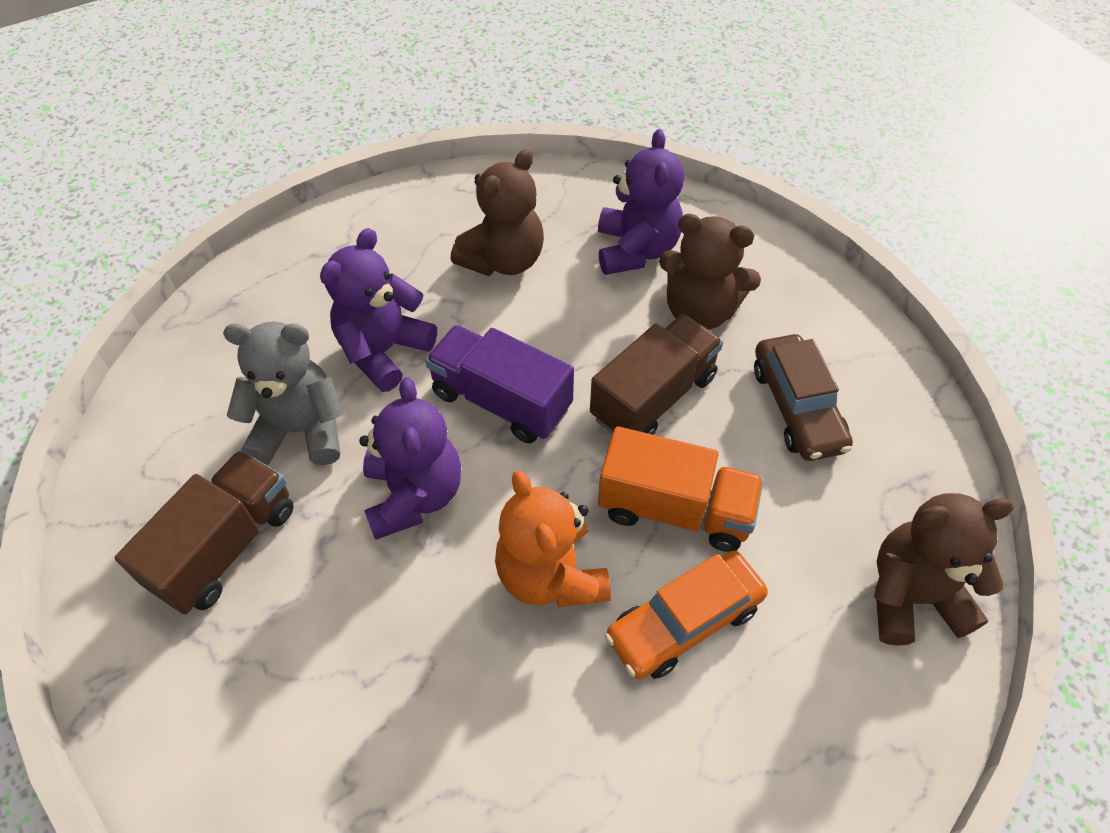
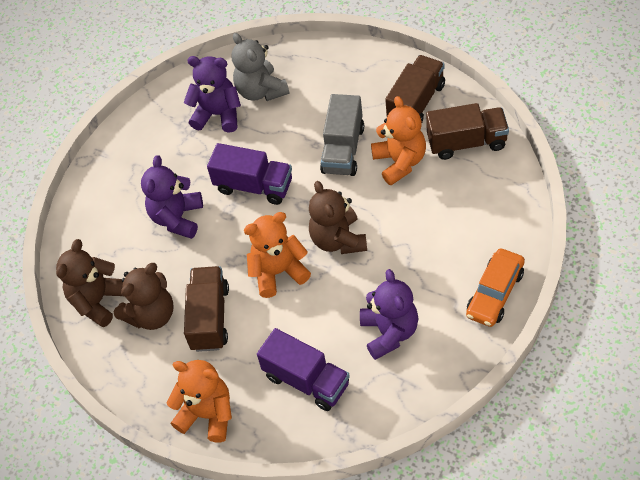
brown car: 1 -> 0
brown truck: 2 -> 3
grey truck: 0 -> 1
orange teddy bear: 1 -> 3
orange truck: 1 -> 0
purple truck: 1 -> 2

